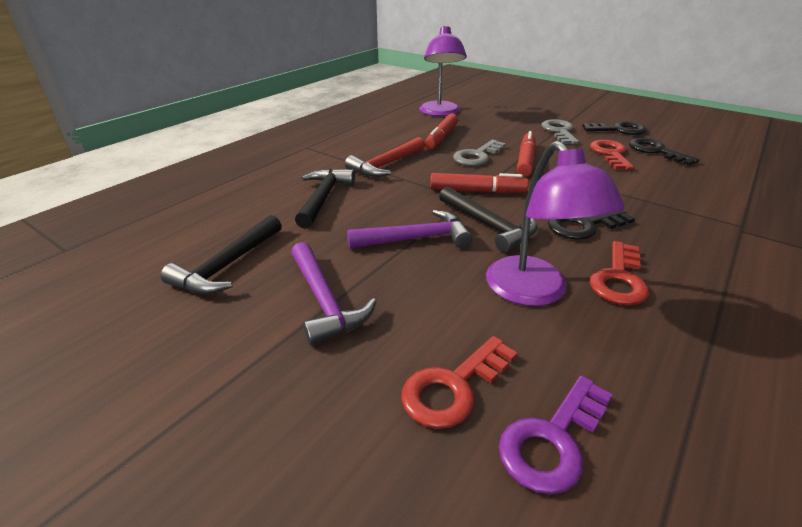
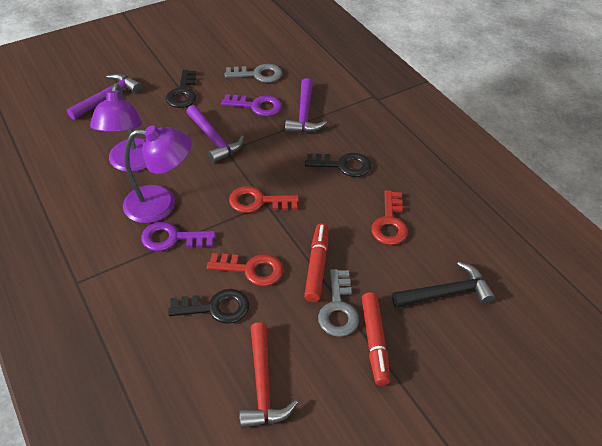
black hammer: 3 -> 1
purple hammer: 2 -> 3
purple key: 1 -> 2
red marker: 3 -> 2

